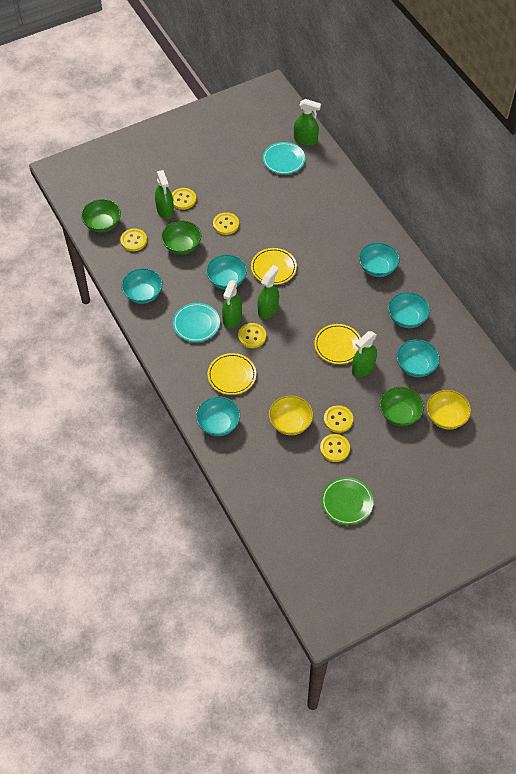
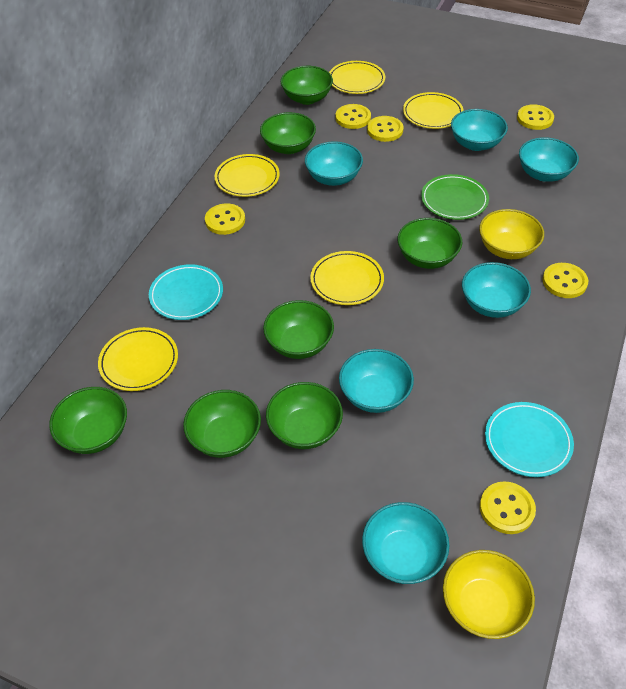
green bowl: 3 -> 7
green spray bottle: 5 -> 0
yellow plate: 3 -> 5

